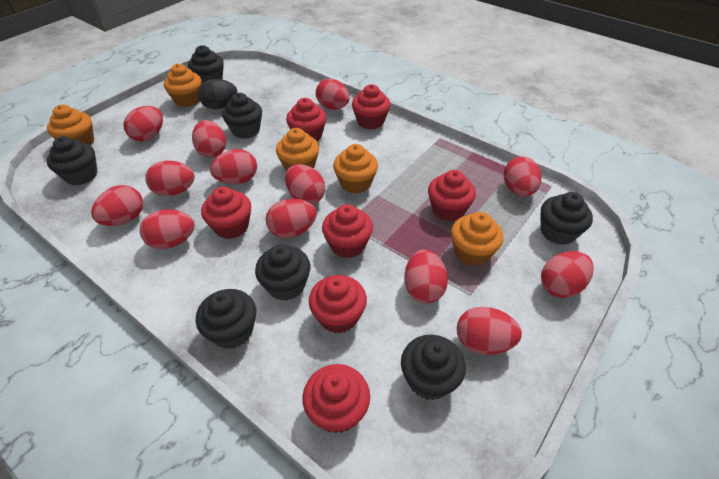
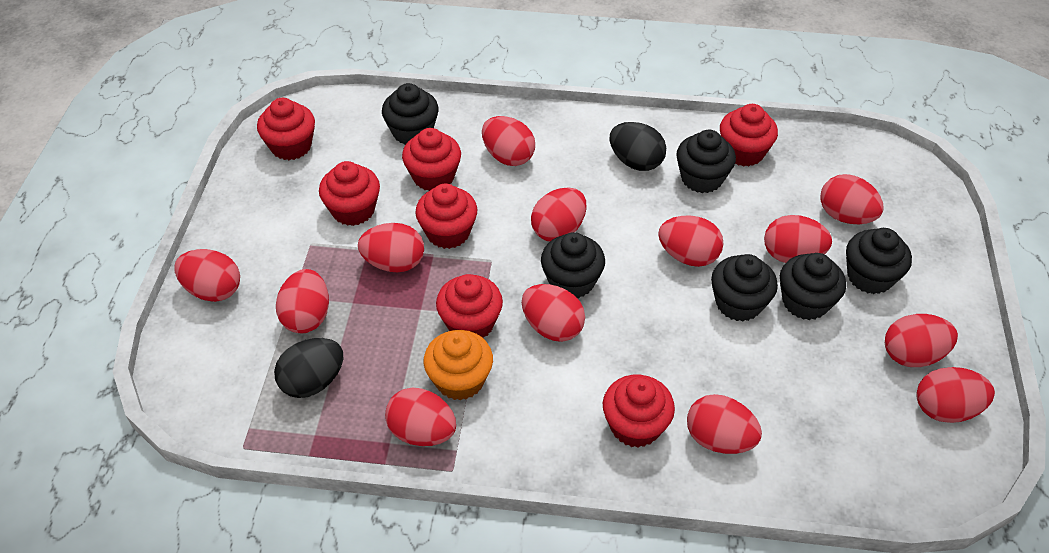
black cupcake: 7 -> 6
black egg: 1 -> 2
orange cupcake: 5 -> 1

